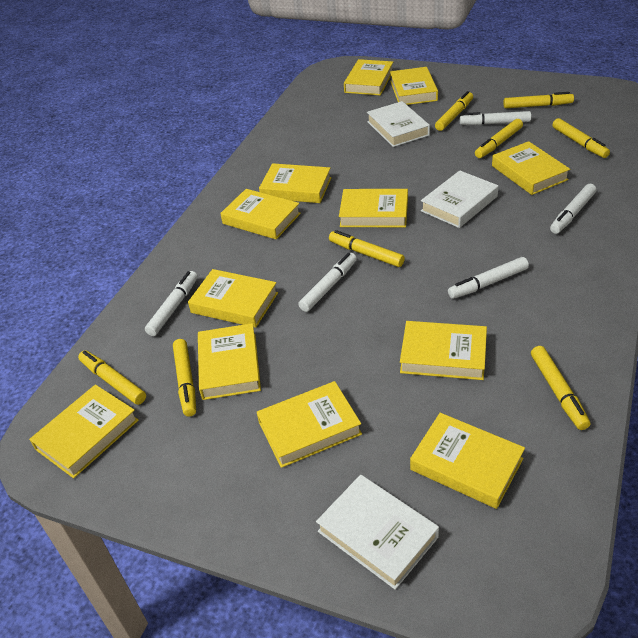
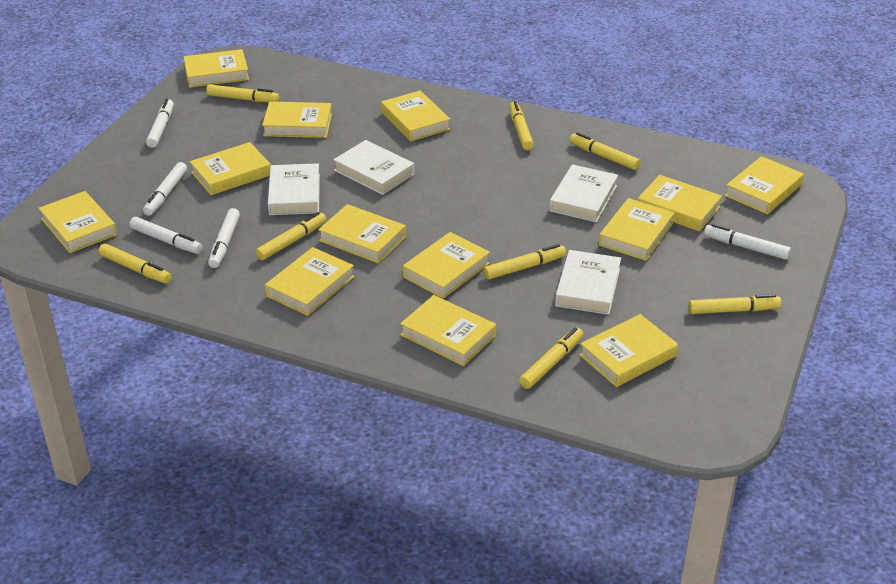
white book: 3 -> 4
yellow book: 12 -> 13

